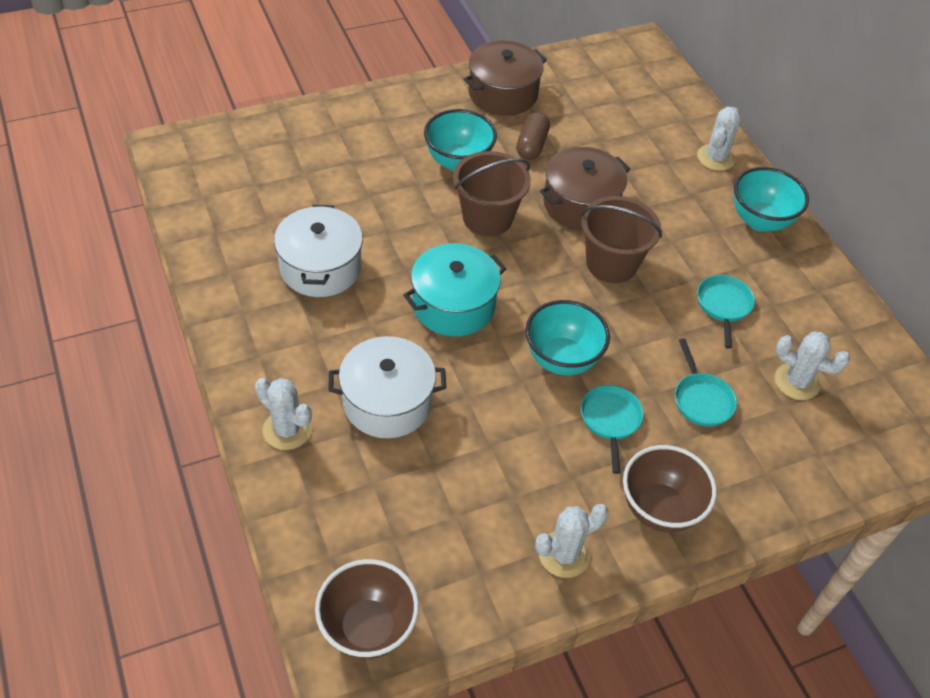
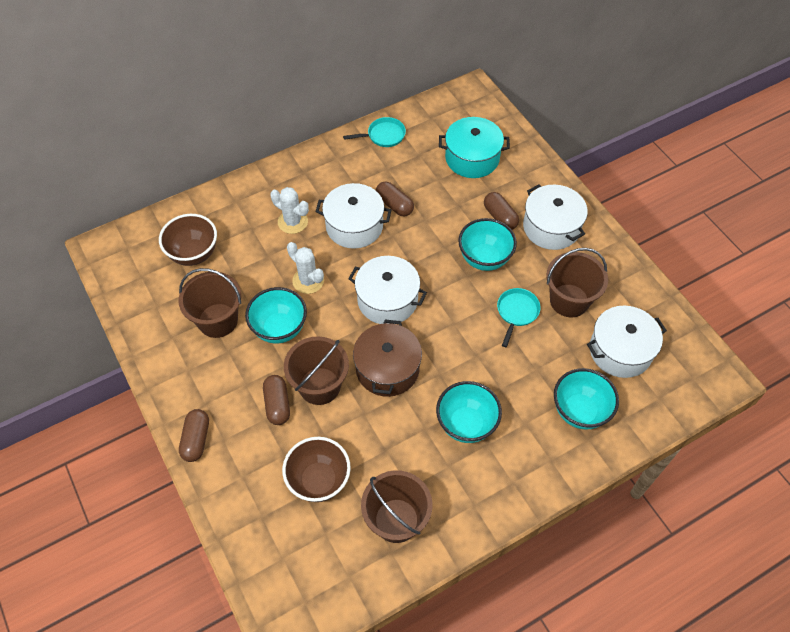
brown bucket: 2 -> 4
brown capsule: 1 -> 4
brown pot: 2 -> 1
turquoise bowl: 3 -> 4
turquoise pan: 3 -> 2
white cactus: 4 -> 2
white pot: 2 -> 4

